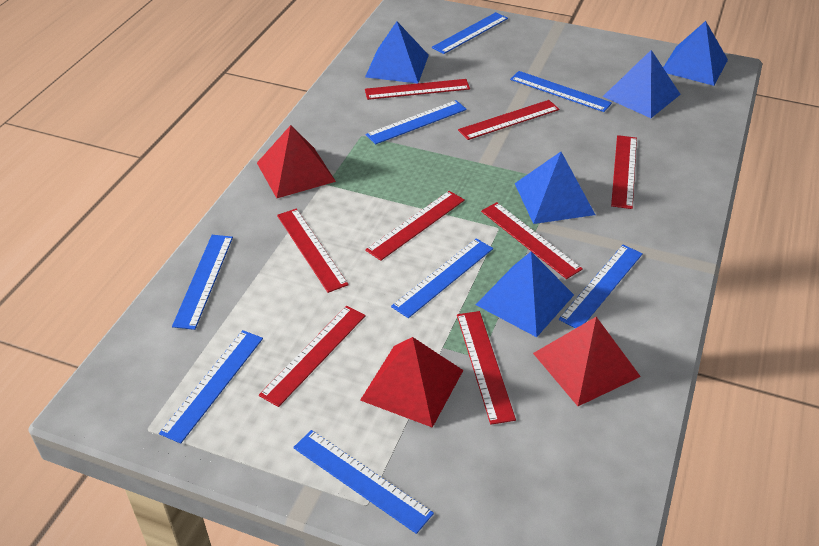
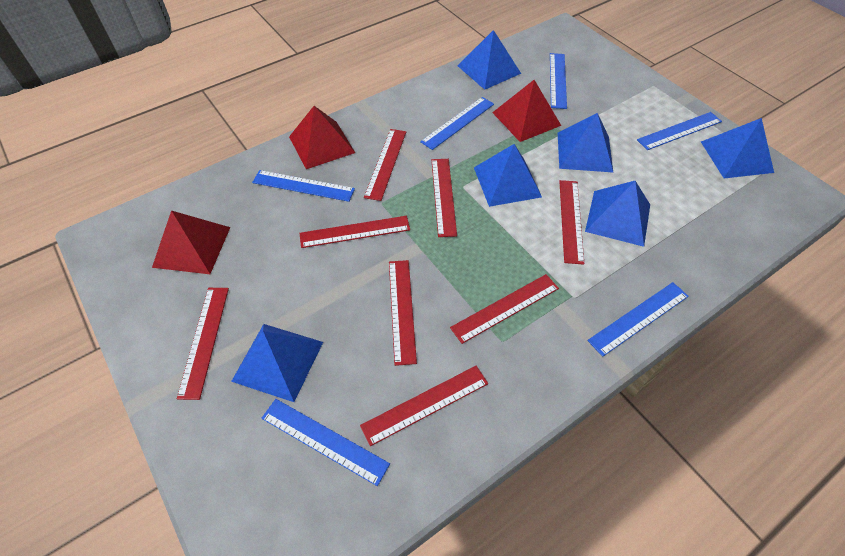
blue pyramid: 5 -> 6
blue ruler: 8 -> 6

